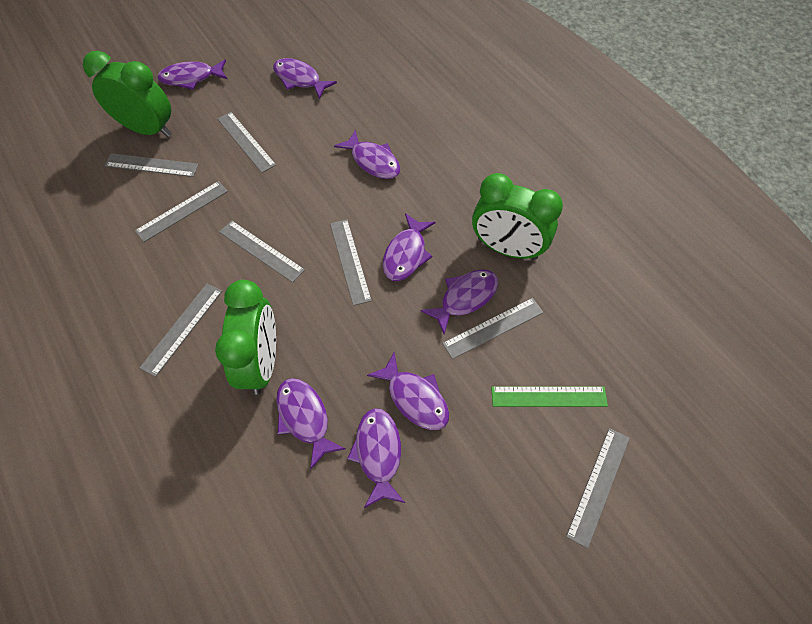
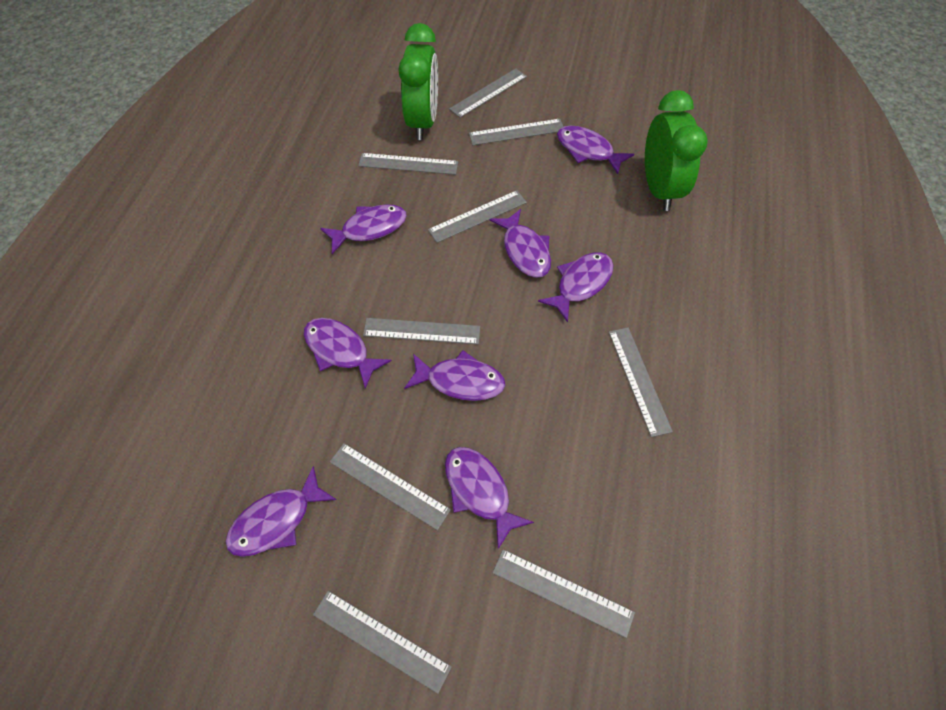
green clock: 3 -> 2
green ruler: 1 -> 0
grey ruler: 8 -> 9

